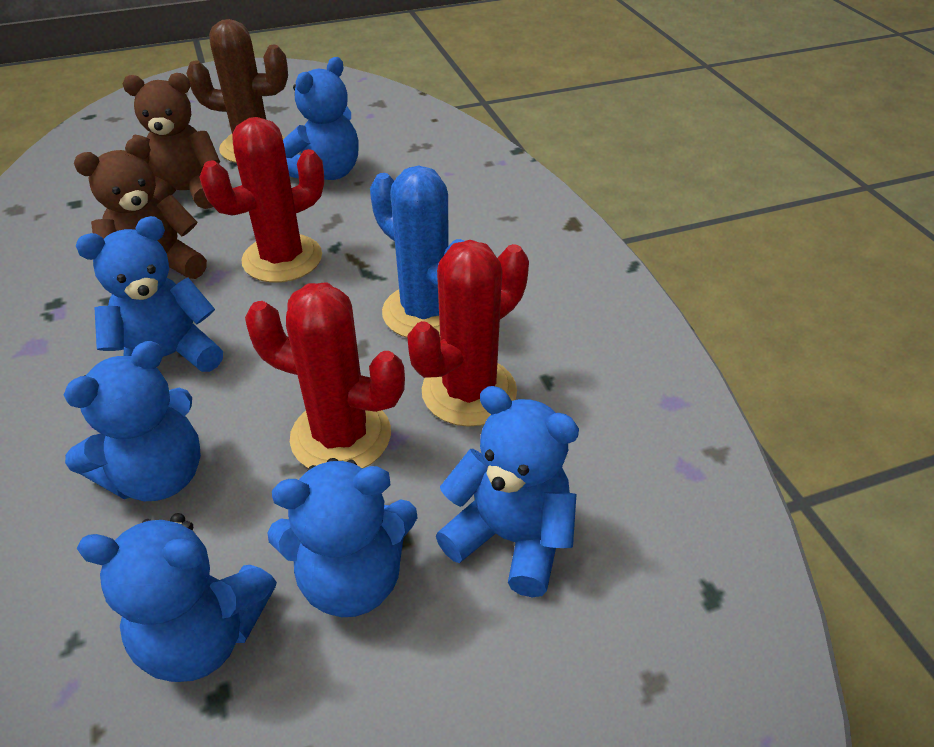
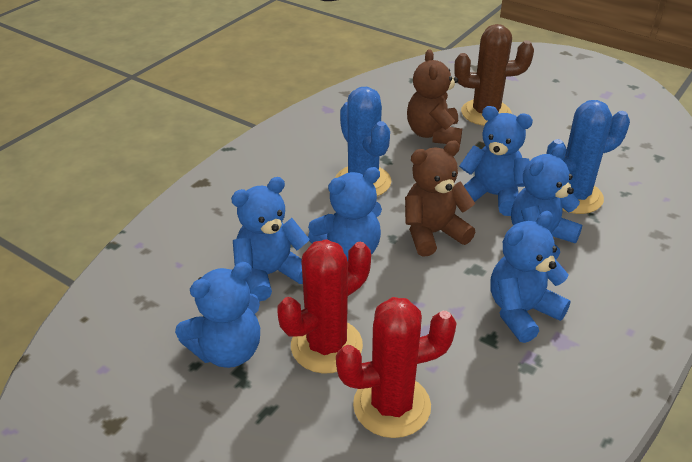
blue cactus: 1 -> 2
red cactus: 3 -> 2

